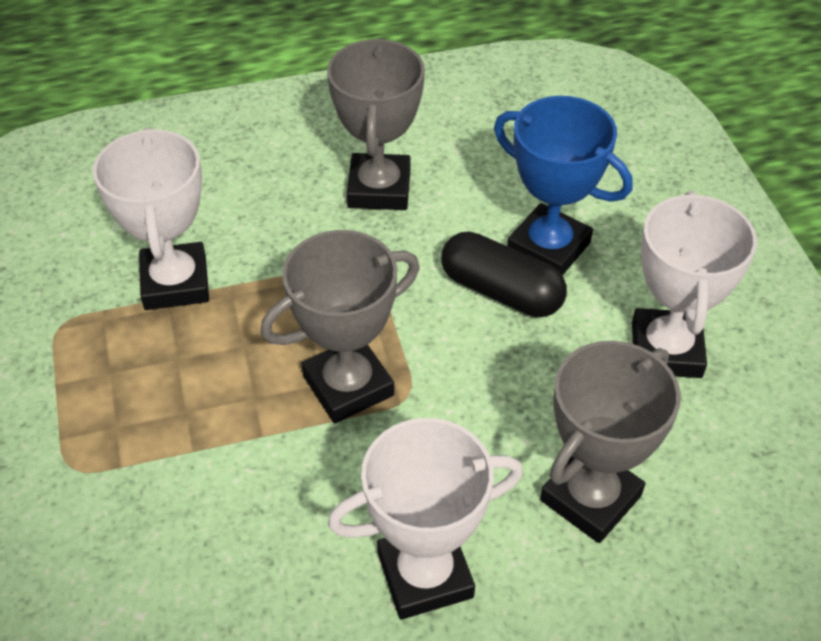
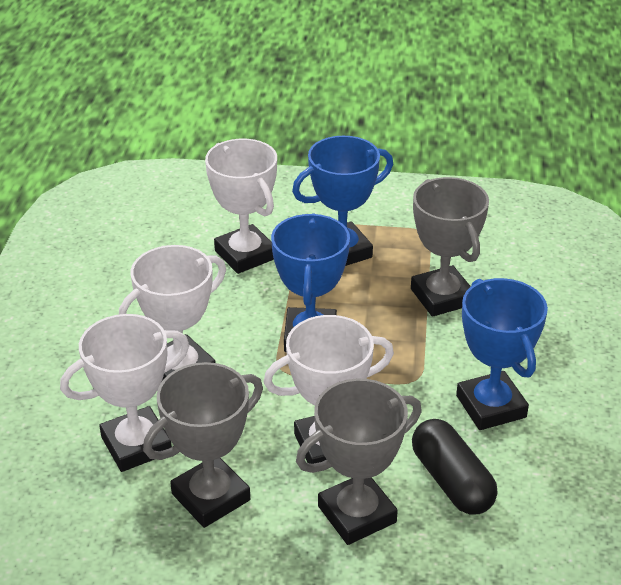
blue trophy: 1 -> 3
white trophy: 3 -> 4

